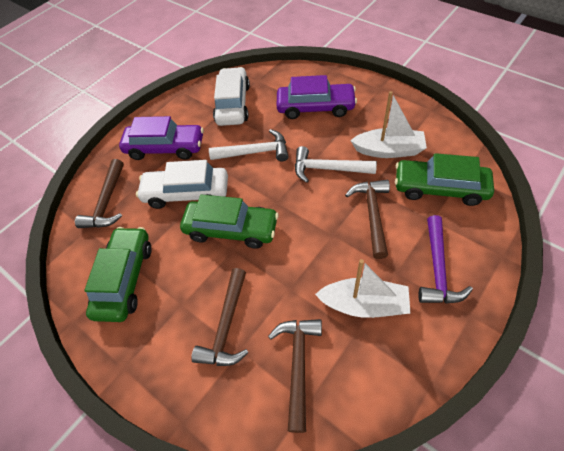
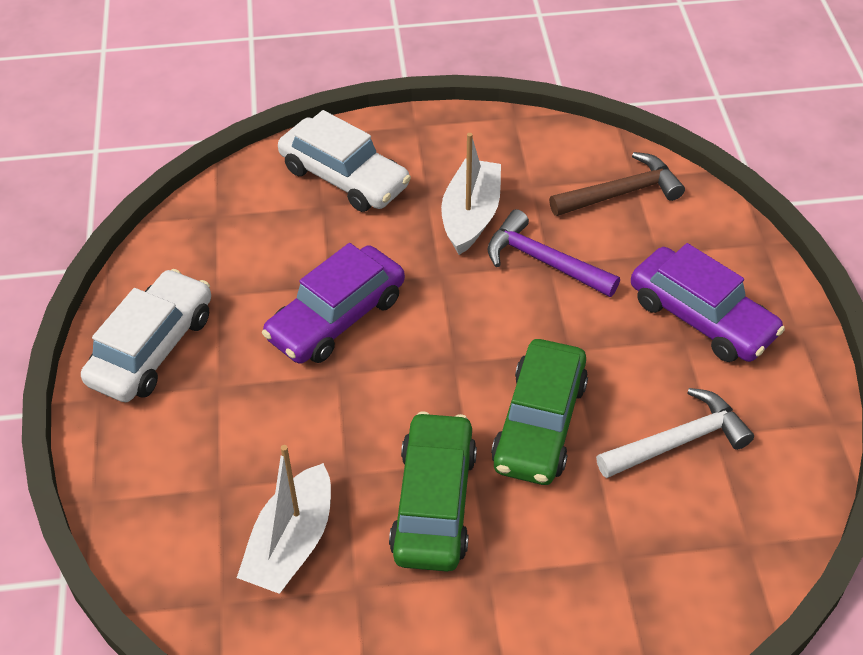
brown hammer: 4 -> 1
green car: 3 -> 2
white hammer: 2 -> 1

